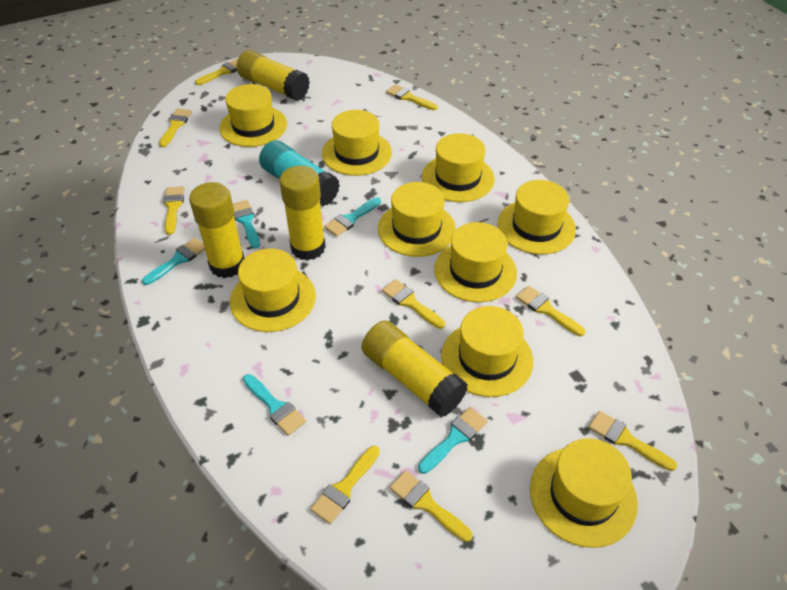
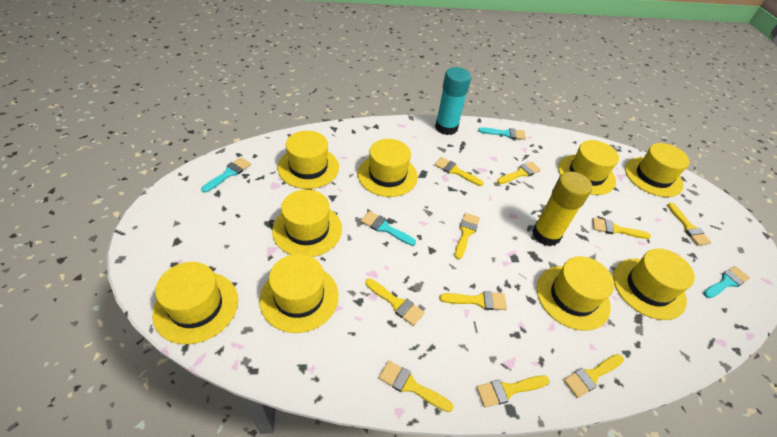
turquoise brush: 5 -> 4
yellow brush: 9 -> 10
yellow glue stick: 4 -> 1

